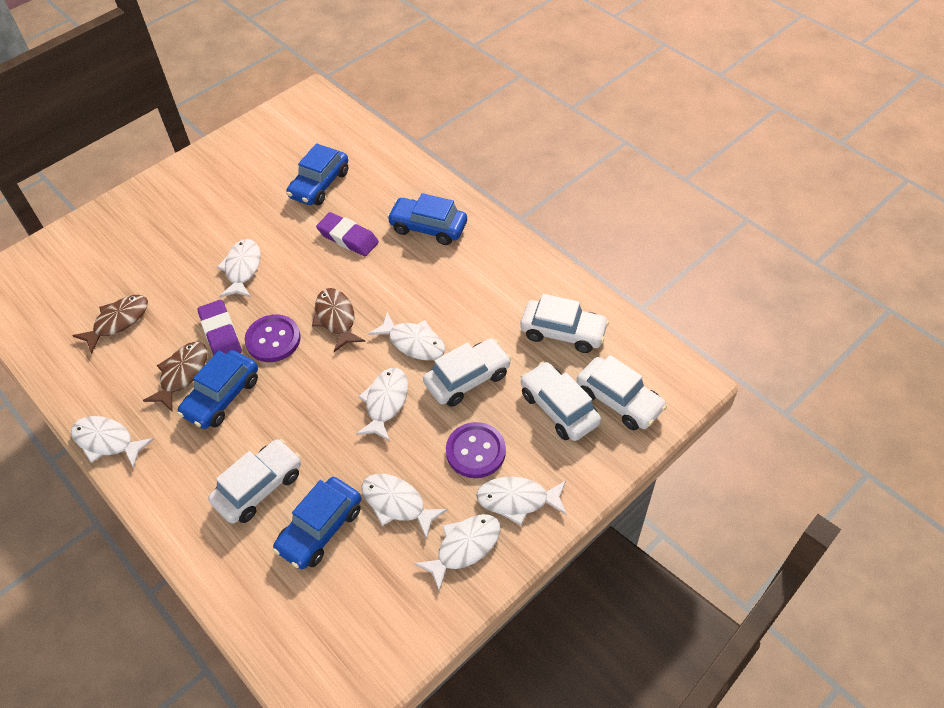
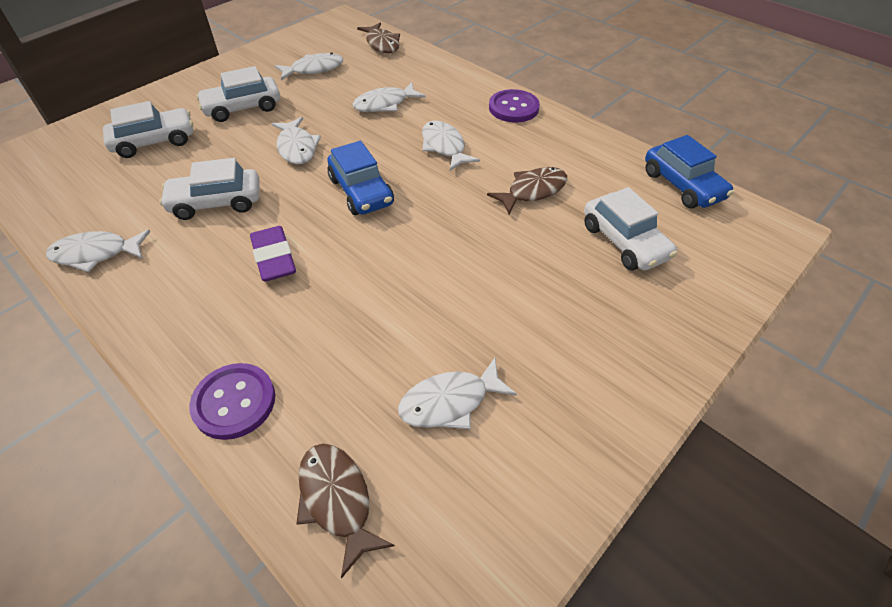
blue car: 4 -> 2
purple eraser: 2 -> 1
white car: 5 -> 4
white fish: 7 -> 6

